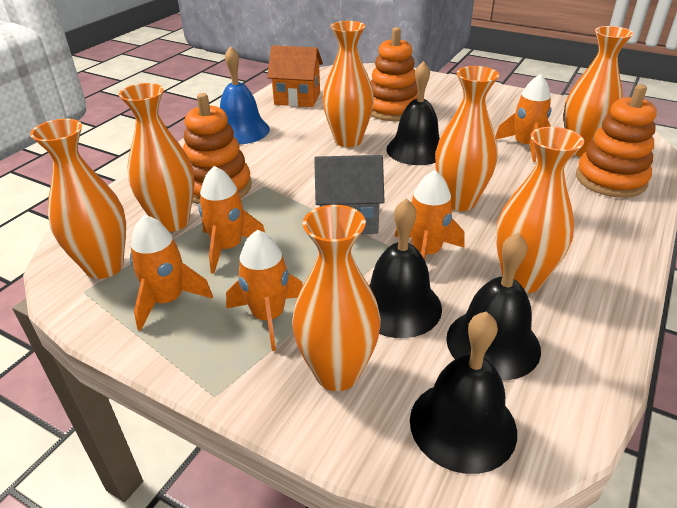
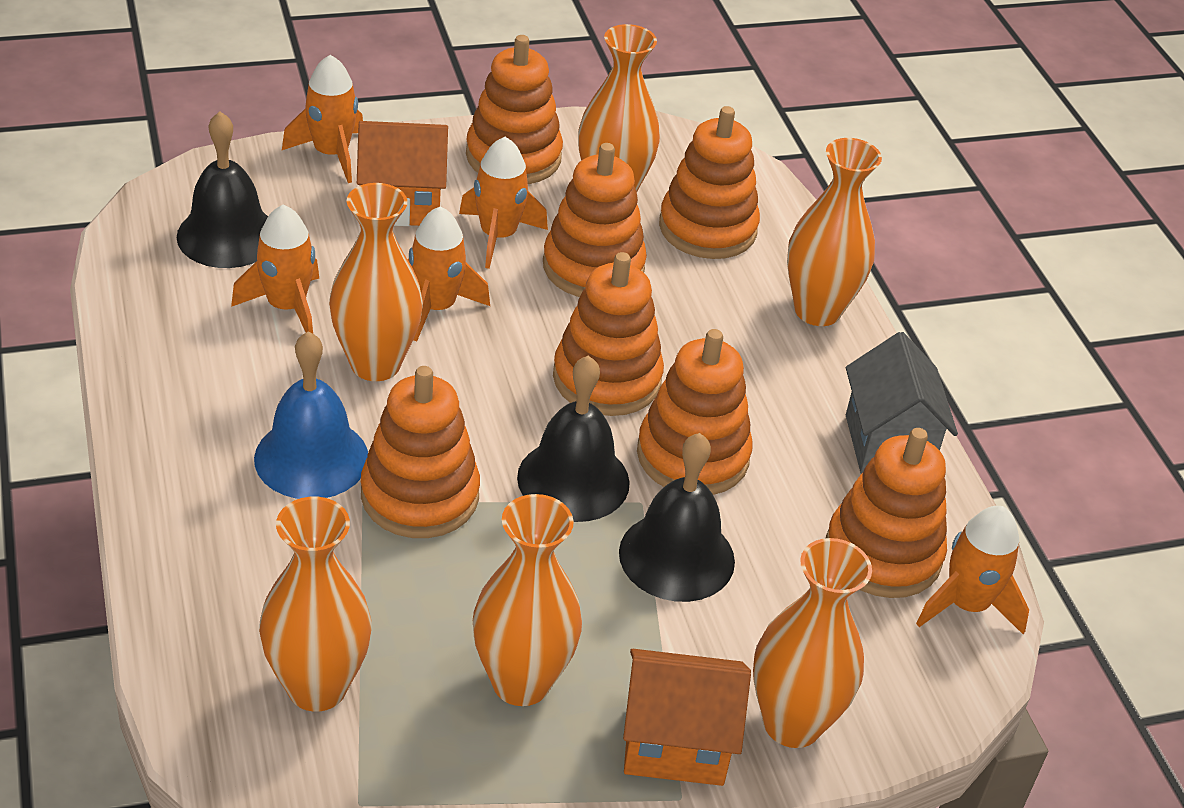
black bell: 4 -> 3
orange house: 1 -> 2
orange stacking toy: 3 -> 7
orange vase: 7 -> 6

